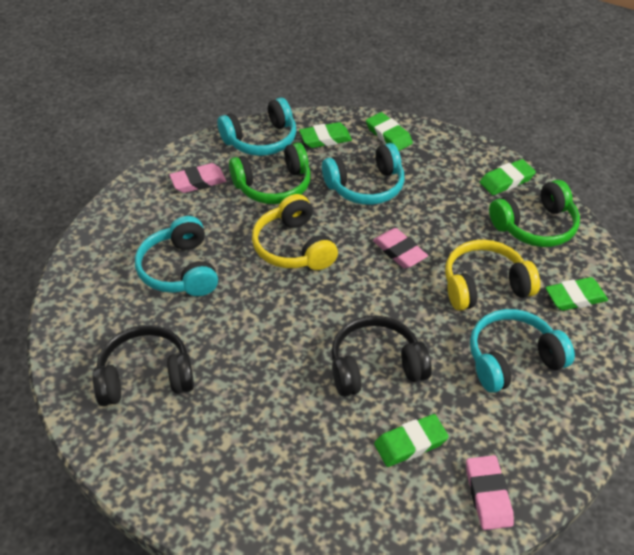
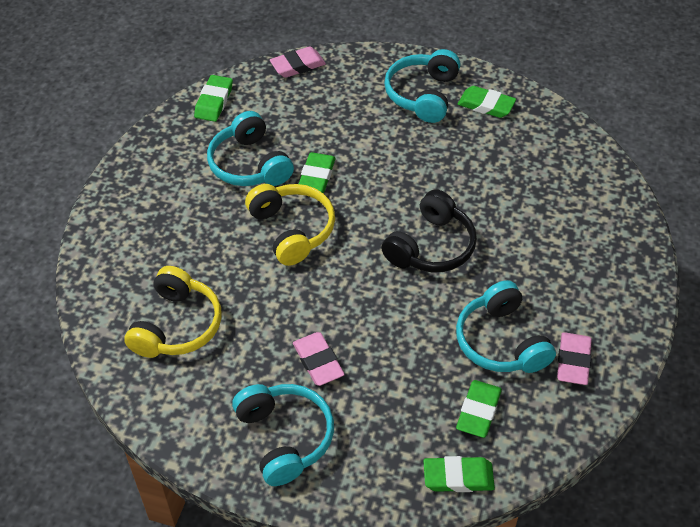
black headphones: 2 -> 1
green headphones: 2 -> 0

